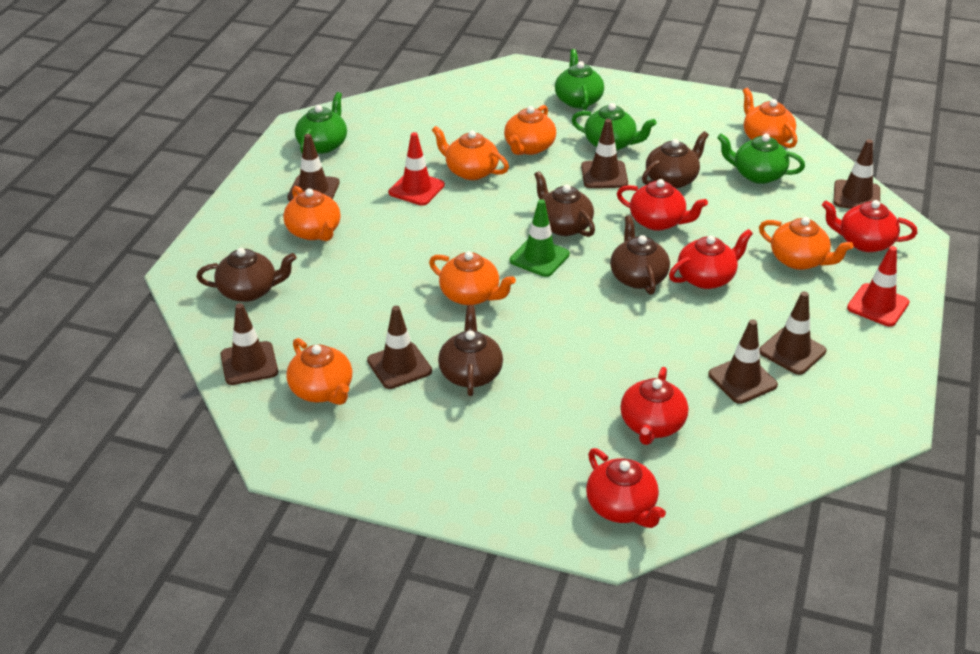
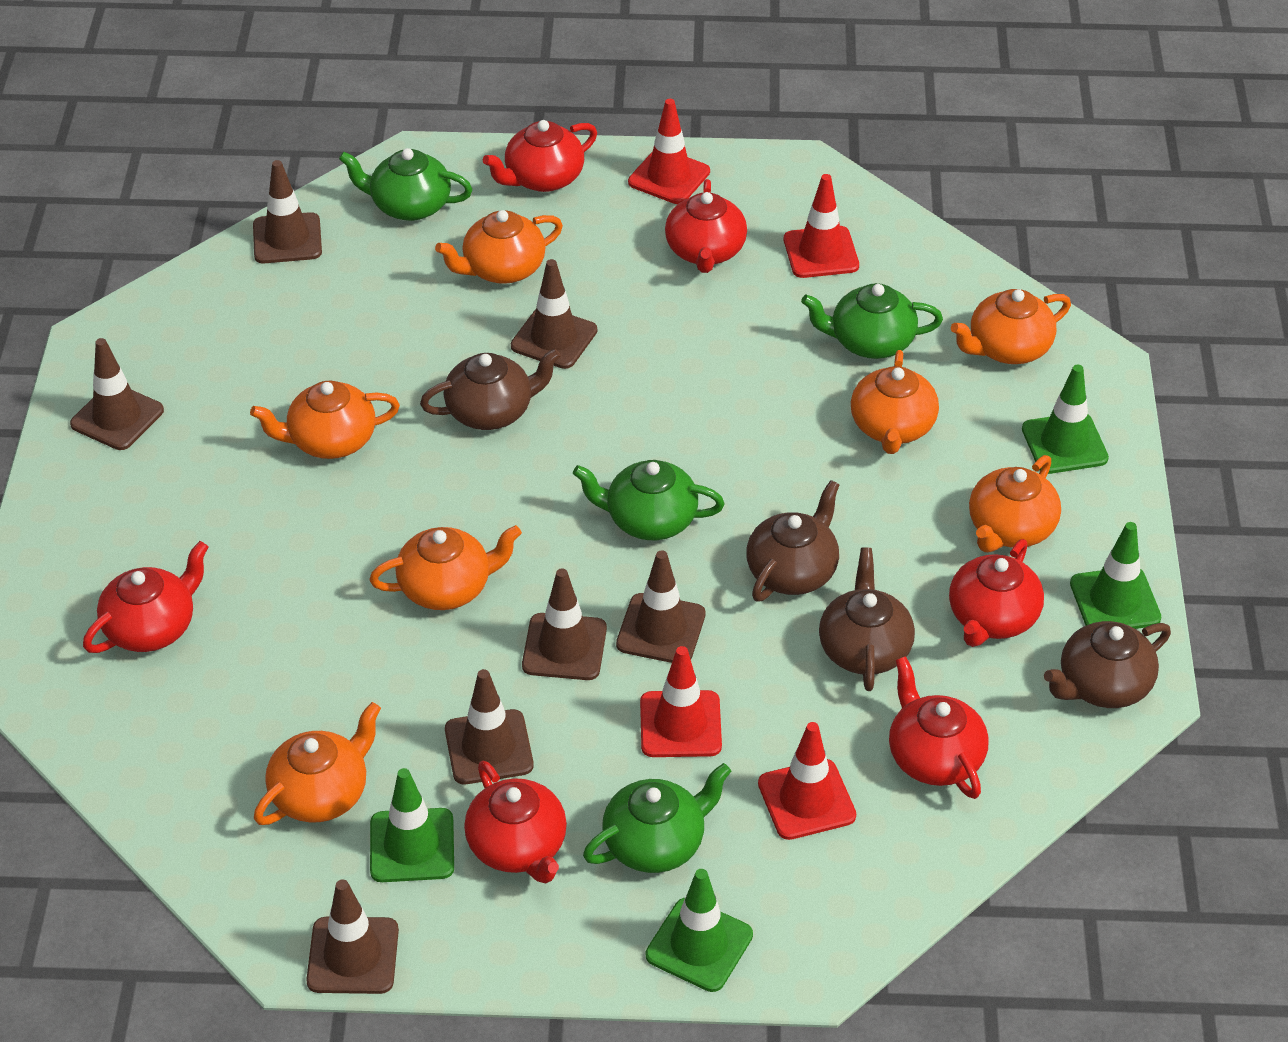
brown teapot: 5 -> 4
green traffic cone: 1 -> 4
red teapot: 5 -> 6
red traffic cone: 2 -> 4

